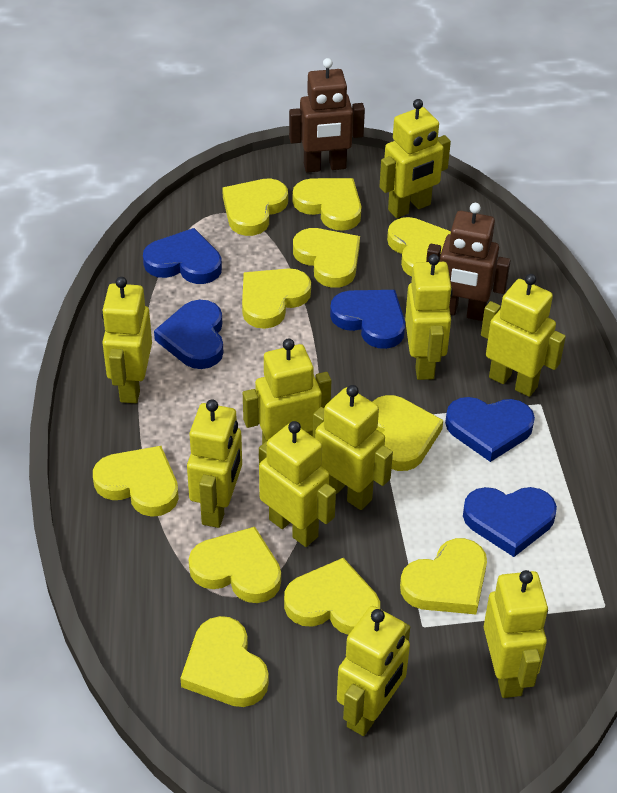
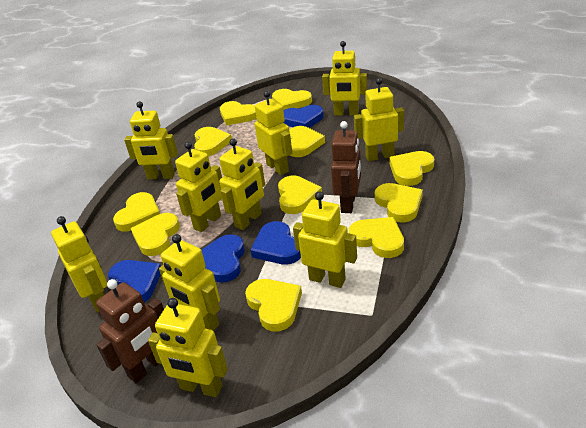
blue heart: 5 -> 4

